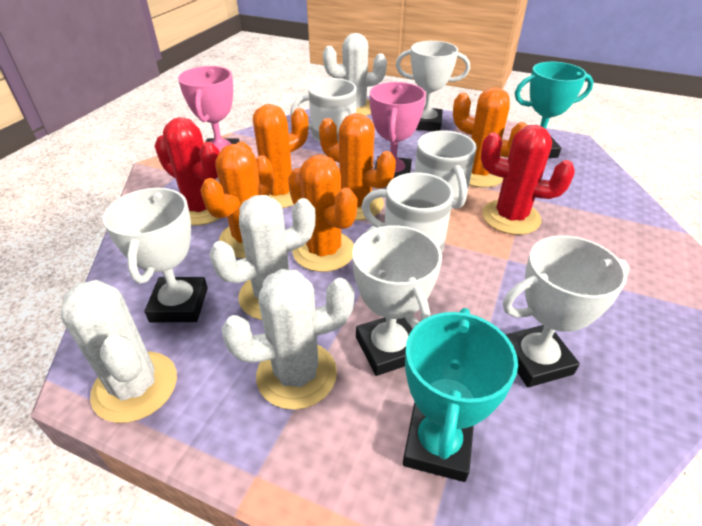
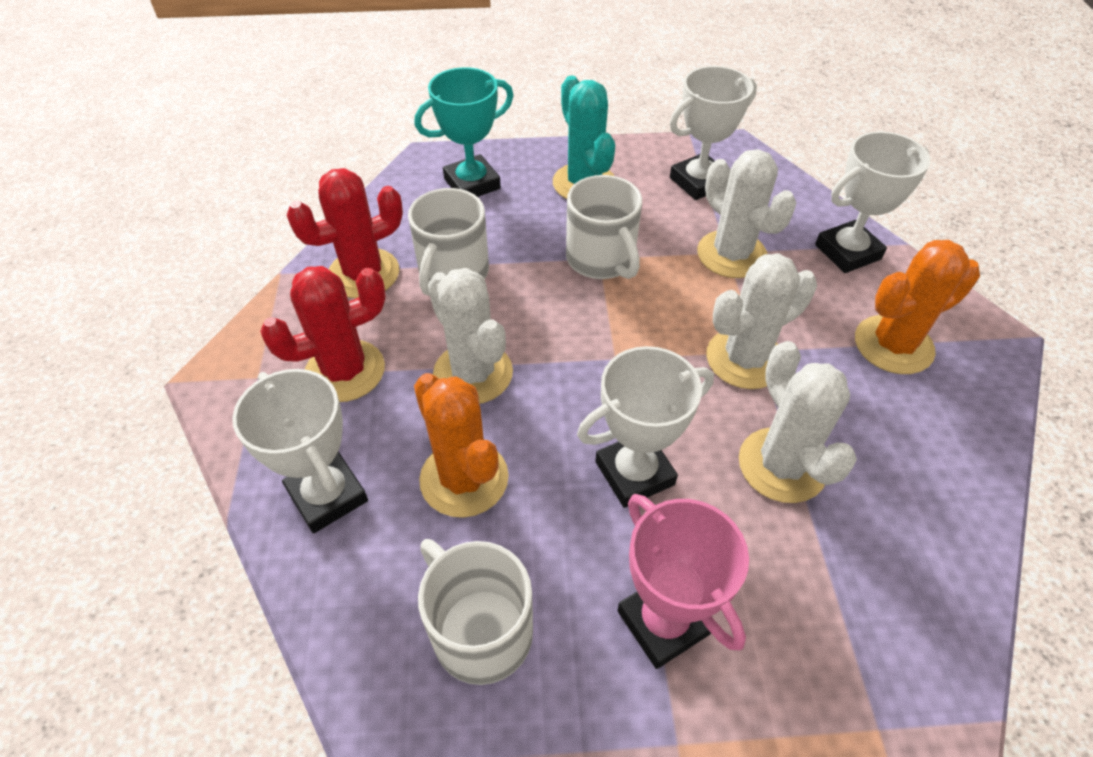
orange cactus: 5 -> 2
pink trophy: 2 -> 1
turquoise cactus: 0 -> 1
turquoise trophy: 2 -> 1

